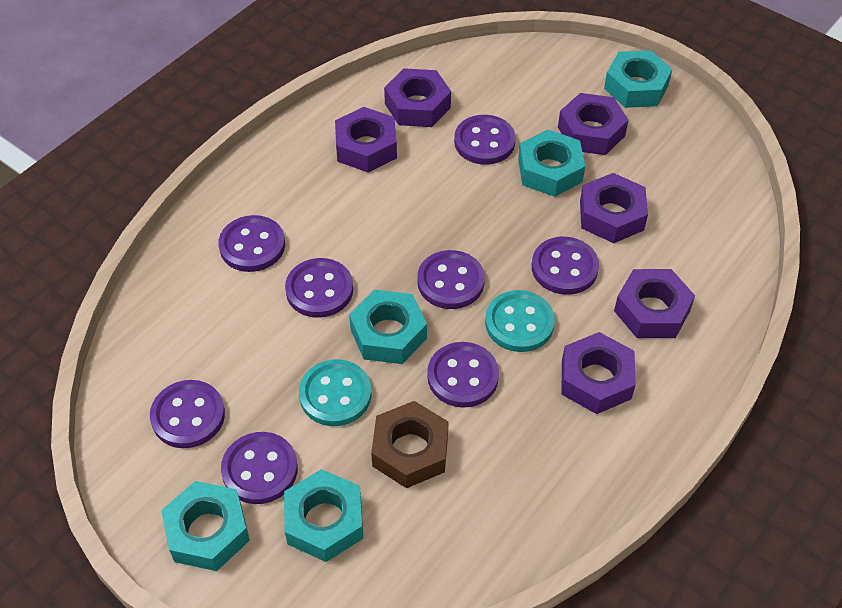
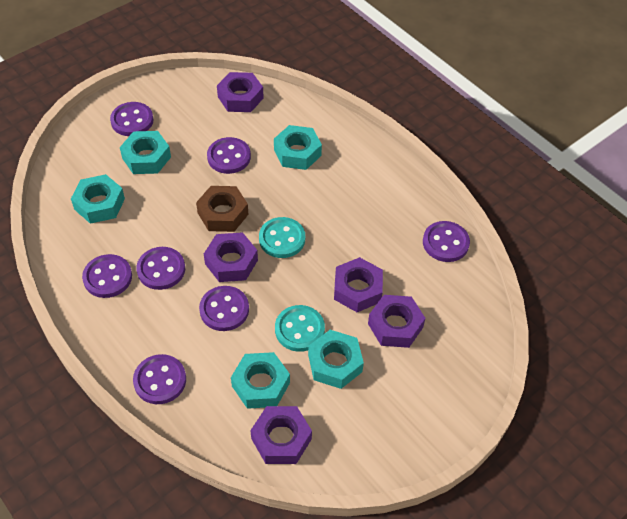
purple button: 8 -> 7
purple nut: 6 -> 5

